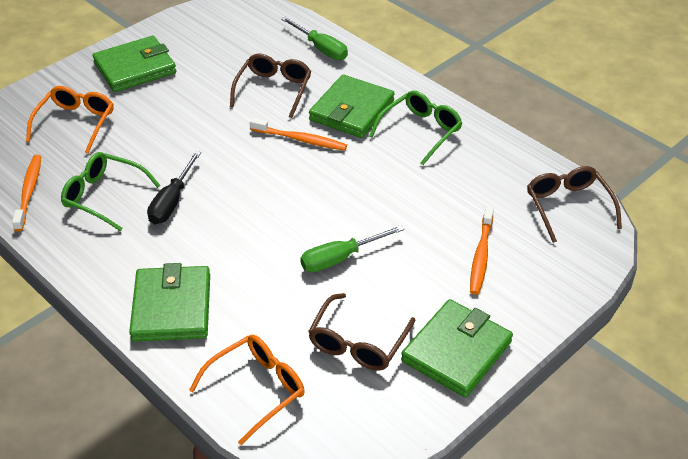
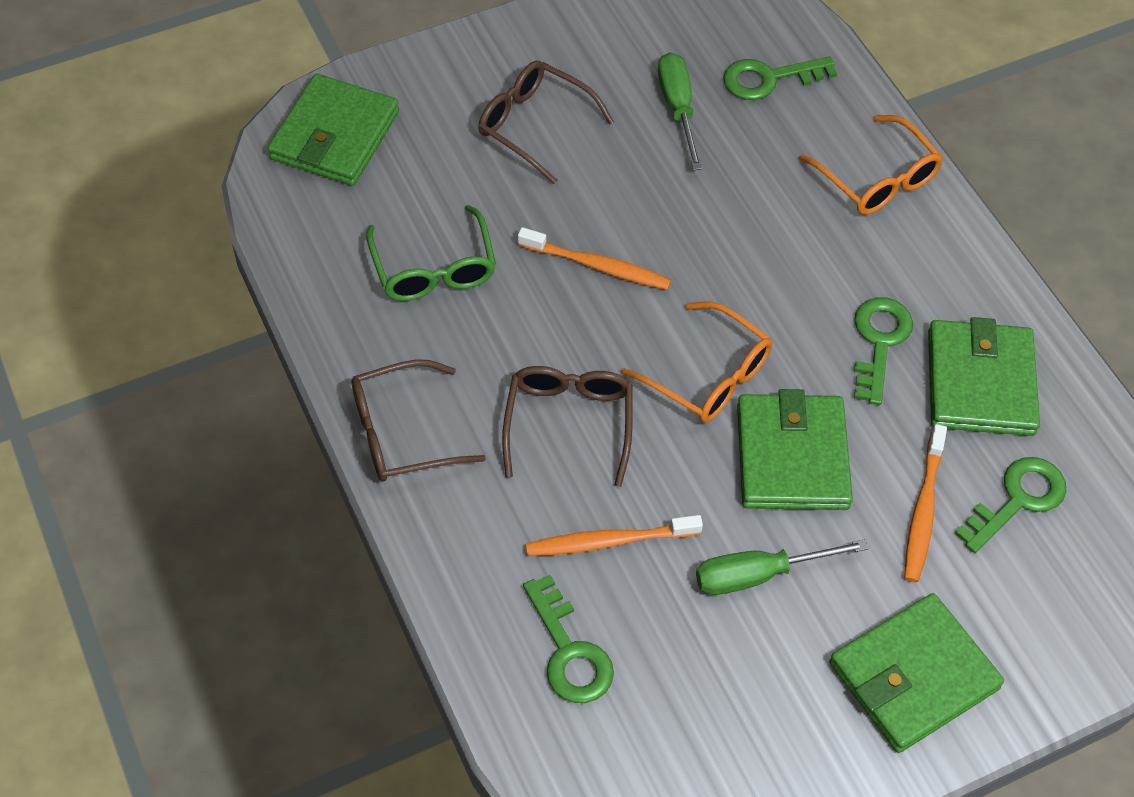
black screwdriver: 1 -> 0
green glasses: 2 -> 1
green key: 0 -> 4

